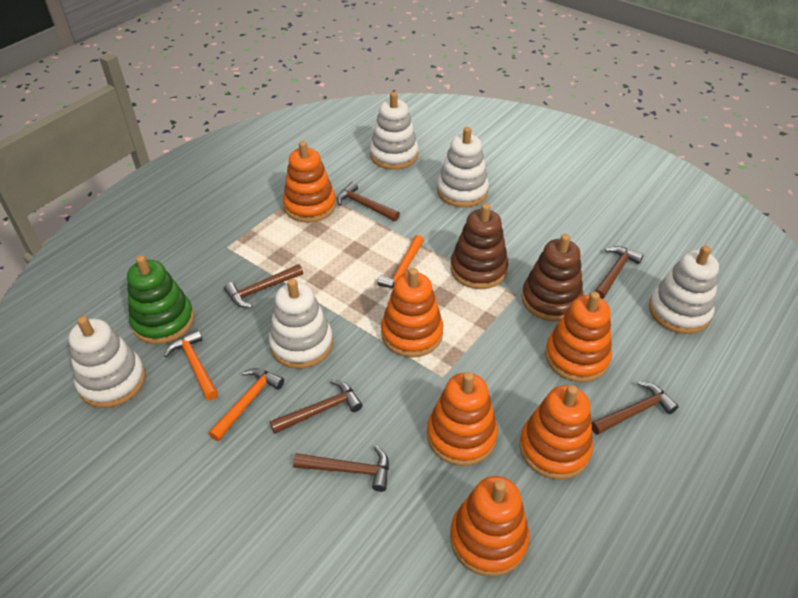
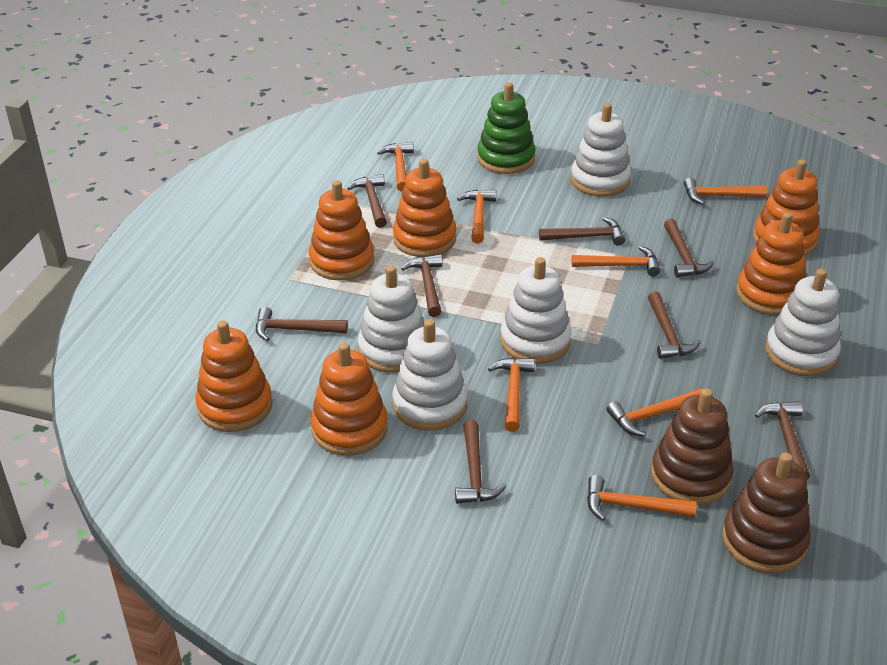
brown hammer: 6 -> 8
orange hammer: 3 -> 7

